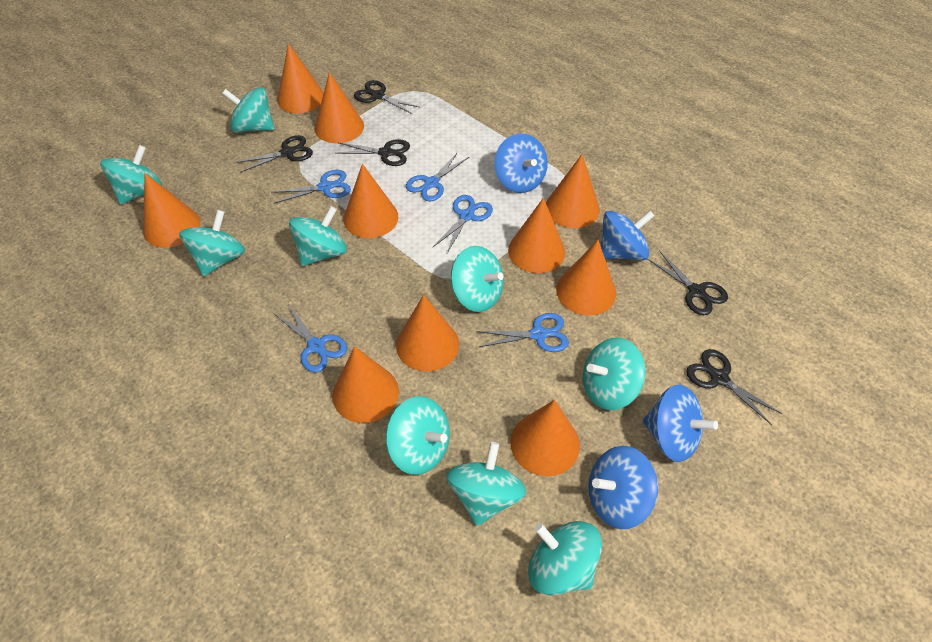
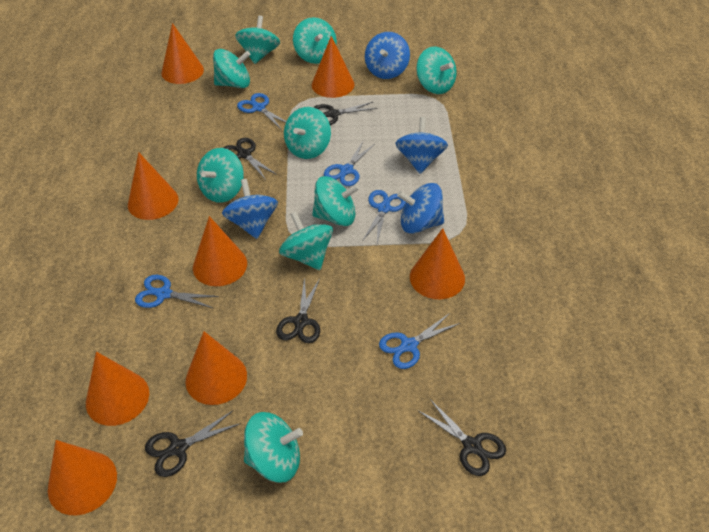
orange cone: 10 -> 8

